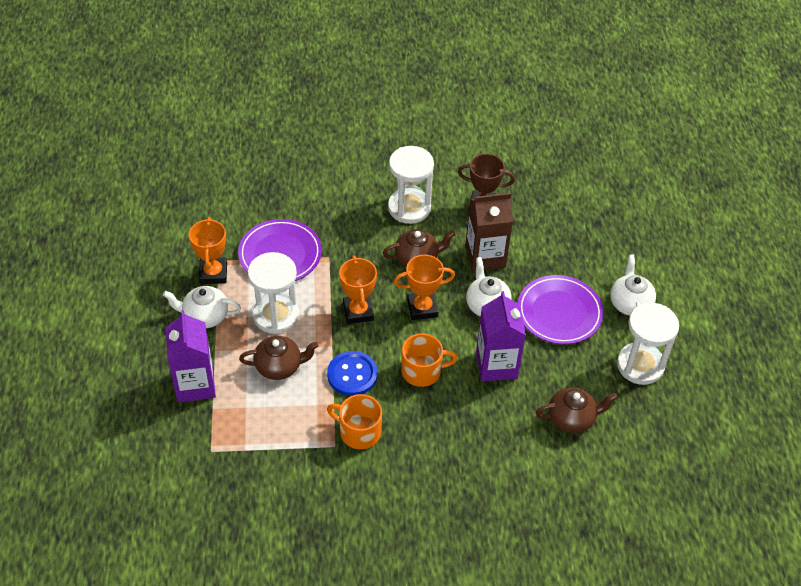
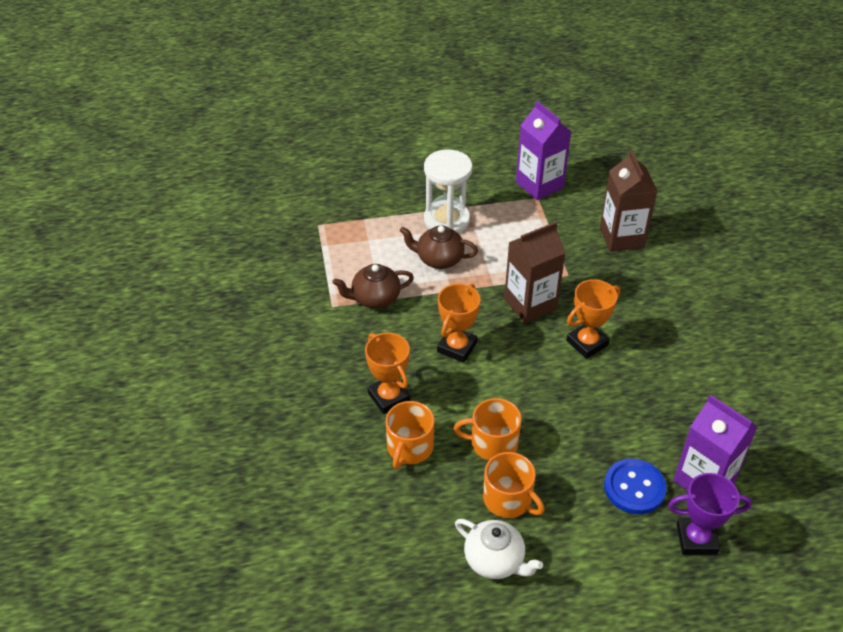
brown carton: 1 -> 2
brown teapot: 3 -> 2
brown trophy: 1 -> 0
orange mug: 2 -> 3
purple plate: 2 -> 0
purple trophy: 0 -> 1
white hourglass: 3 -> 1
white teapot: 3 -> 1

